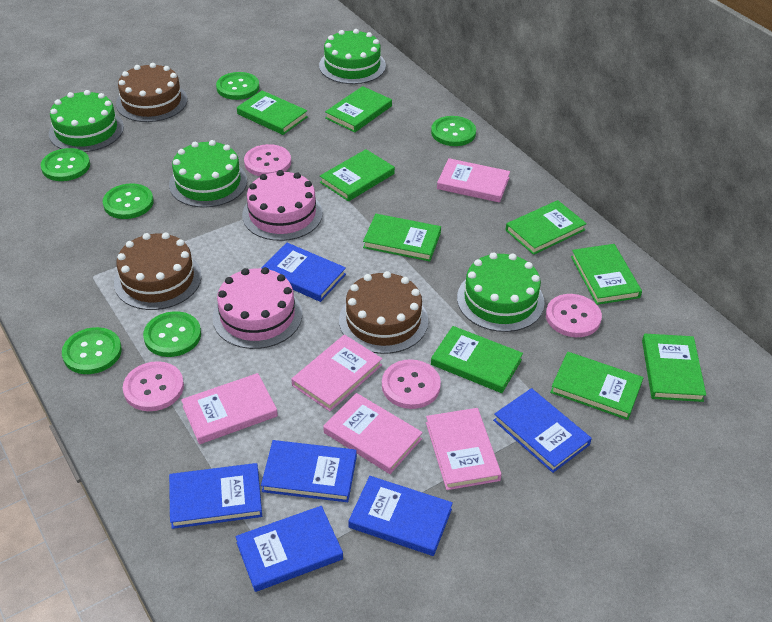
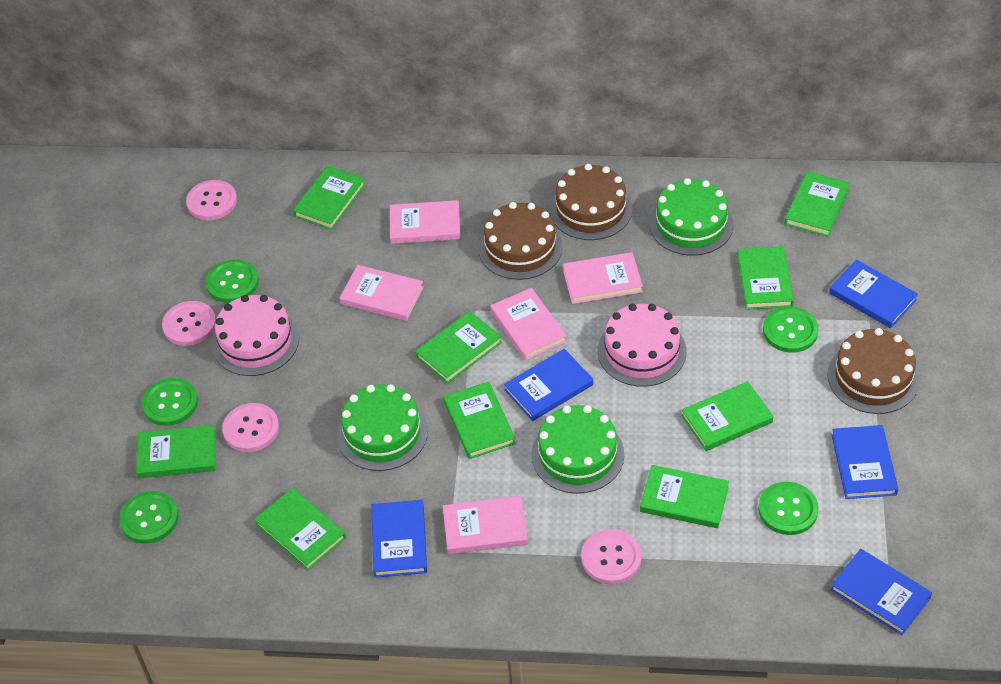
blue book: 6 -> 5
green button: 6 -> 5
green cake: 4 -> 3

